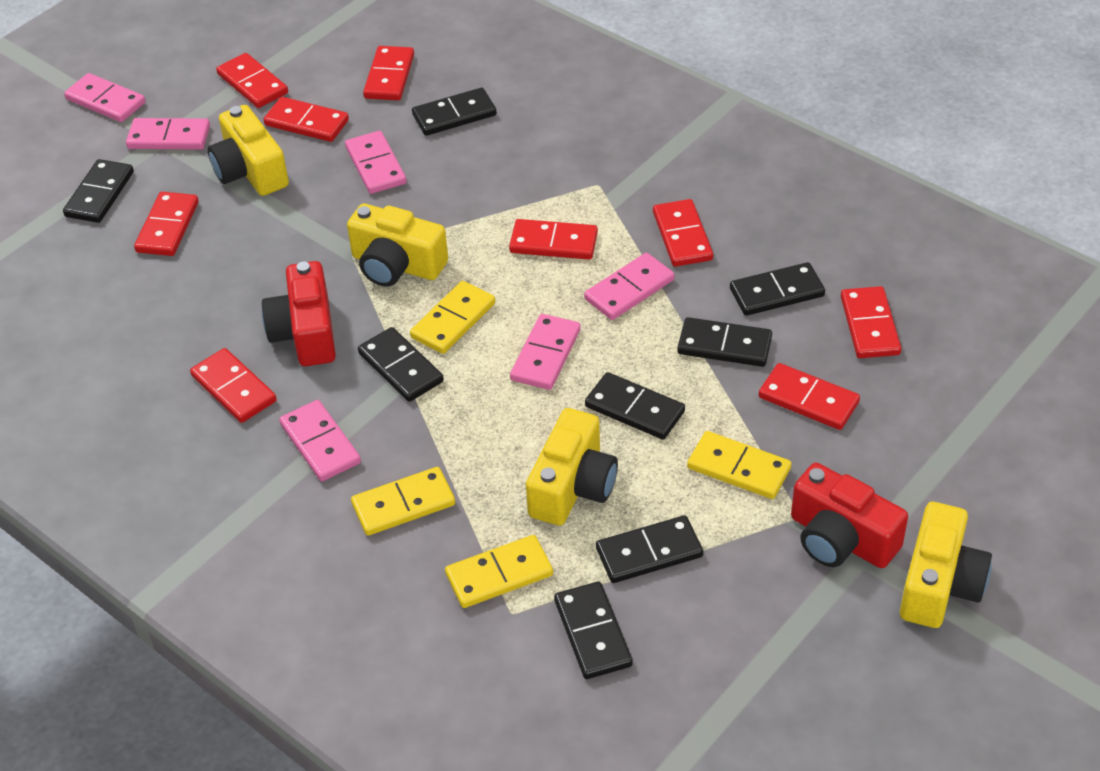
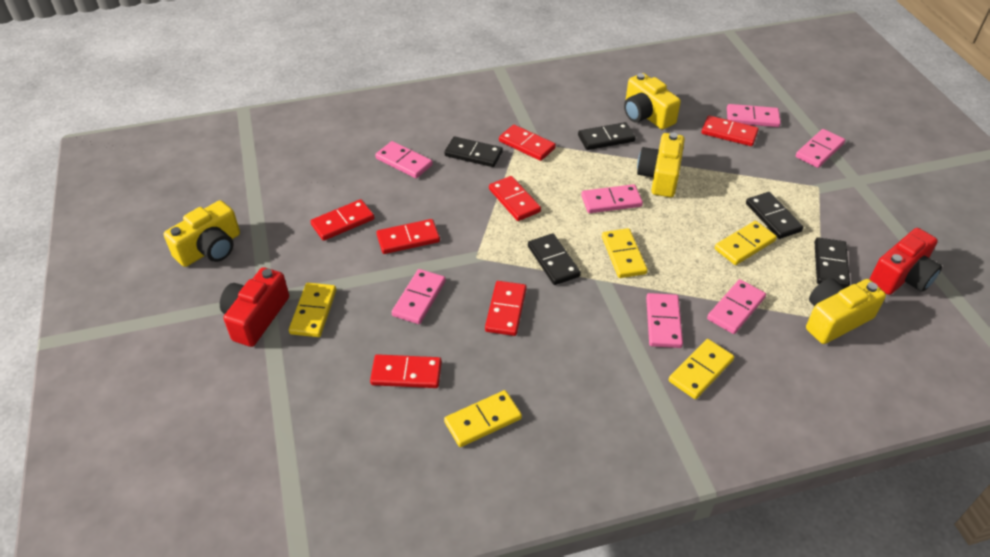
black domino: 8 -> 5
pink domino: 6 -> 7
red domino: 9 -> 7
yellow domino: 4 -> 5

